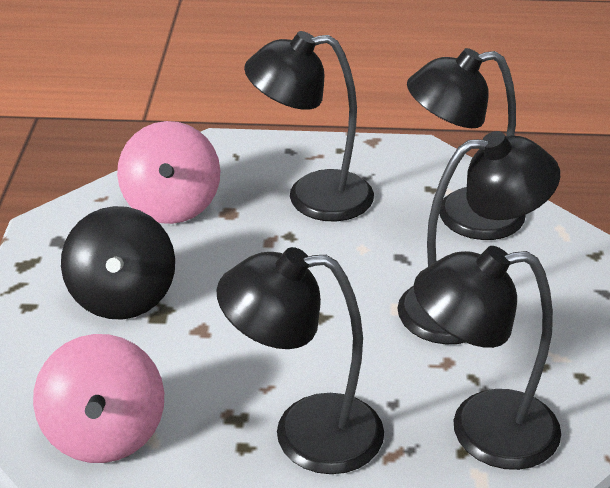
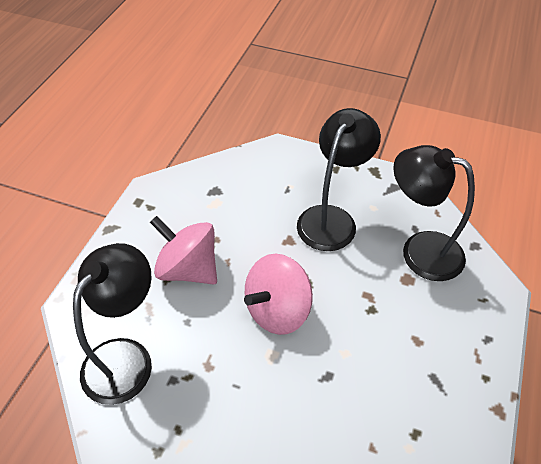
black lamp: 5 -> 3
black spinning top: 1 -> 0

